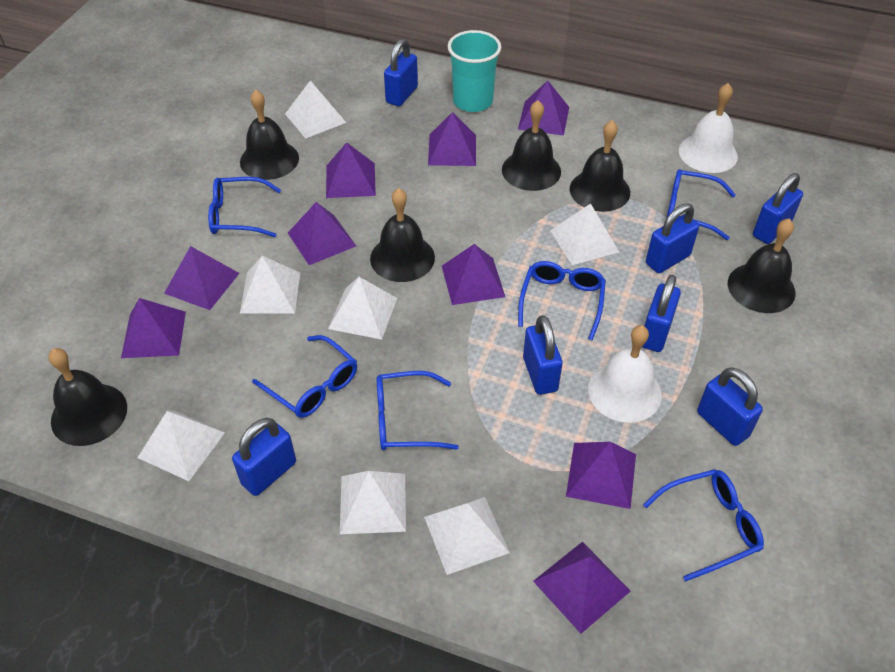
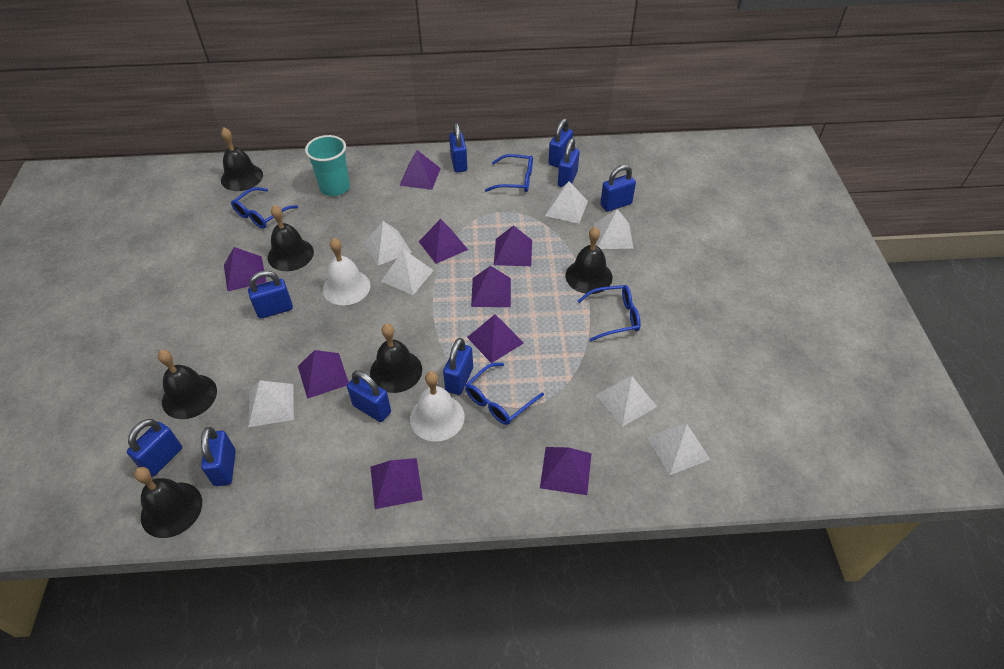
blue glasses: 6 -> 4
blue padlock: 7 -> 9

